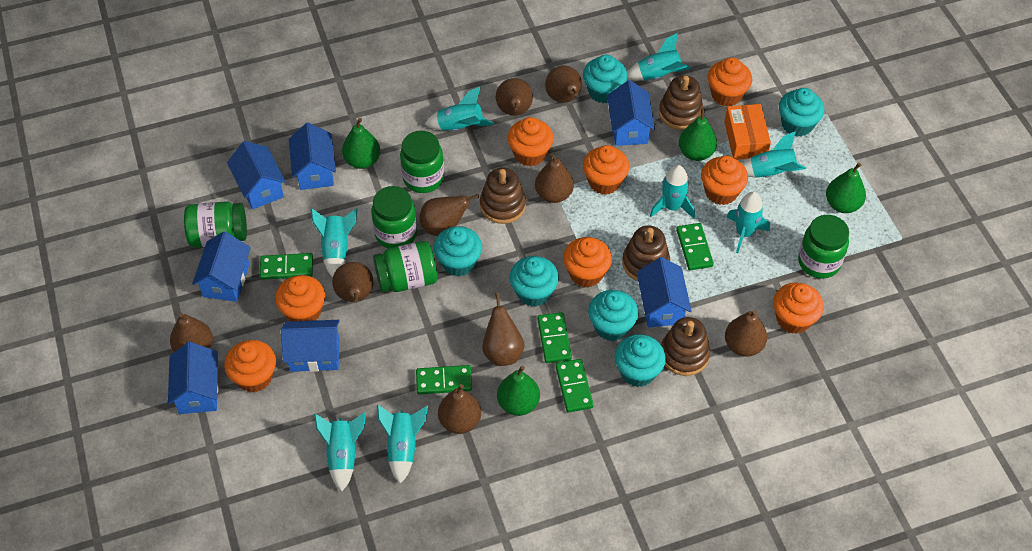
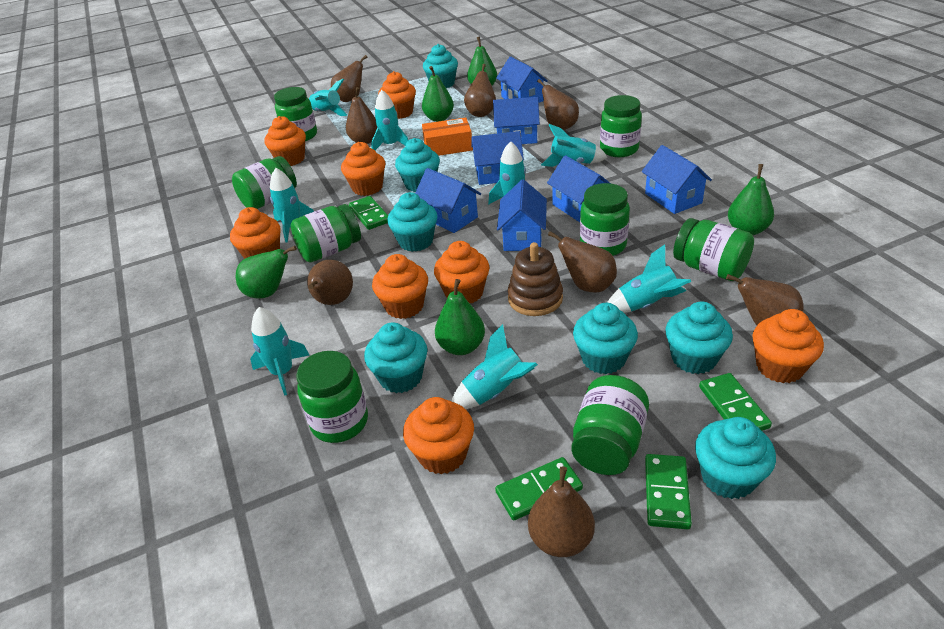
brown pear: 9 -> 8
brown stacking toy: 4 -> 1
green domino: 5 -> 4
green jar: 5 -> 8
green pear: 4 -> 5
turquoise cupcake: 6 -> 7

